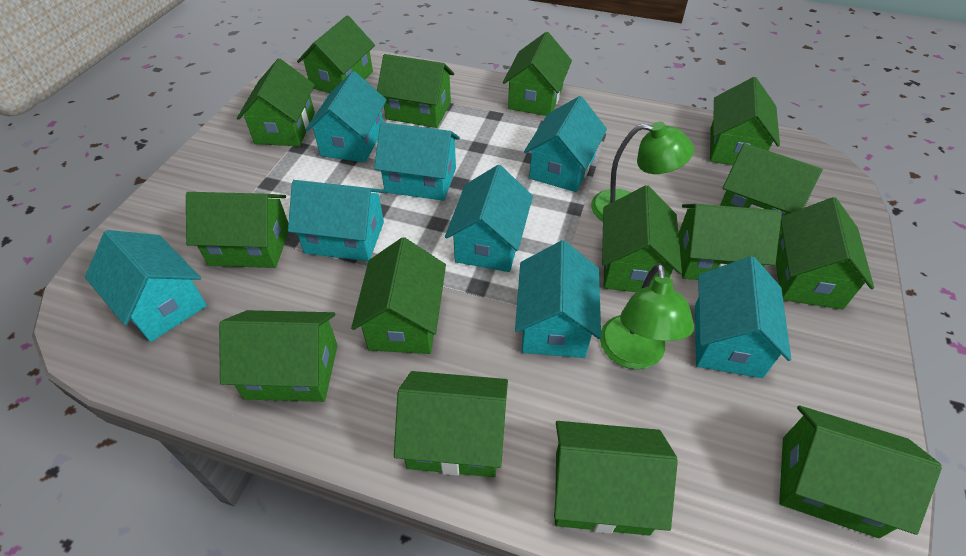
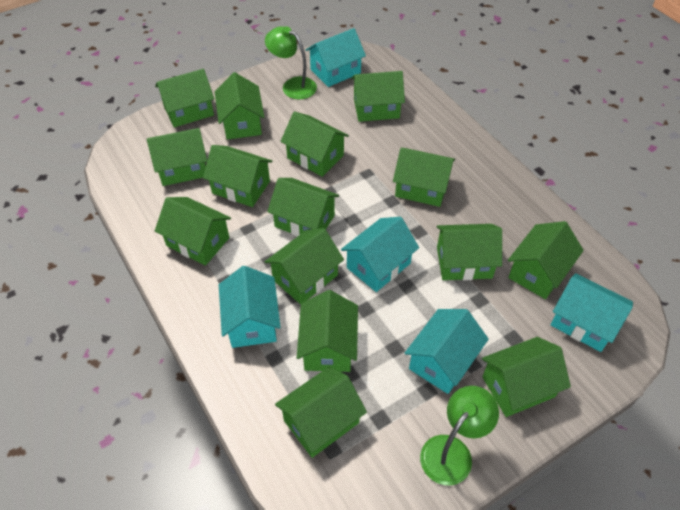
turquoise house: 8 -> 5

